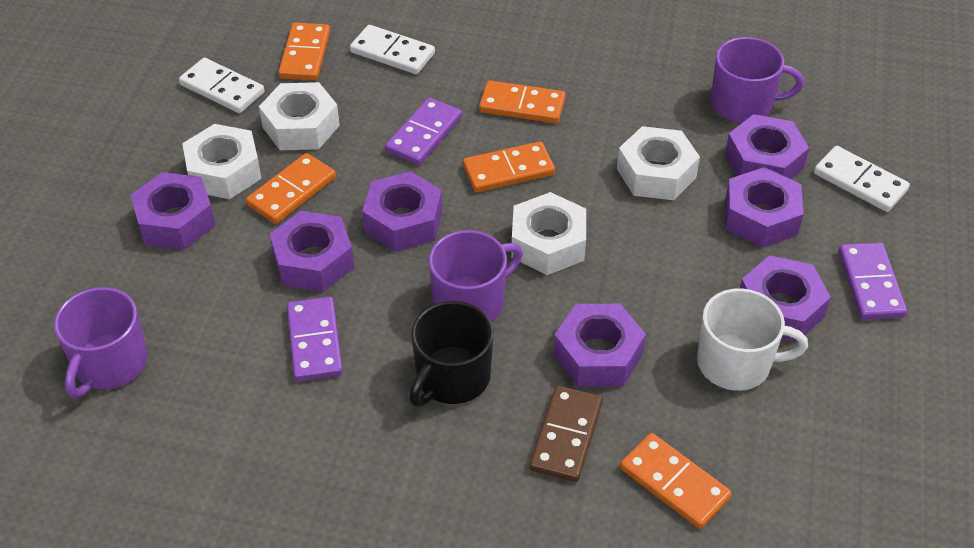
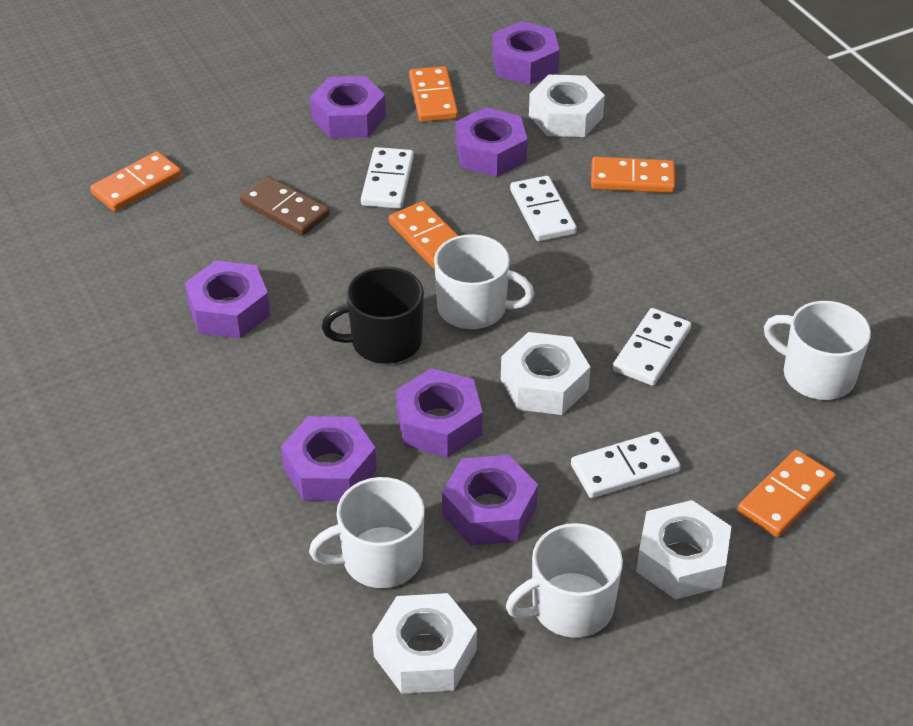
purple domino: 3 -> 0
purple mug: 3 -> 0
white domino: 3 -> 4
white mug: 1 -> 4

